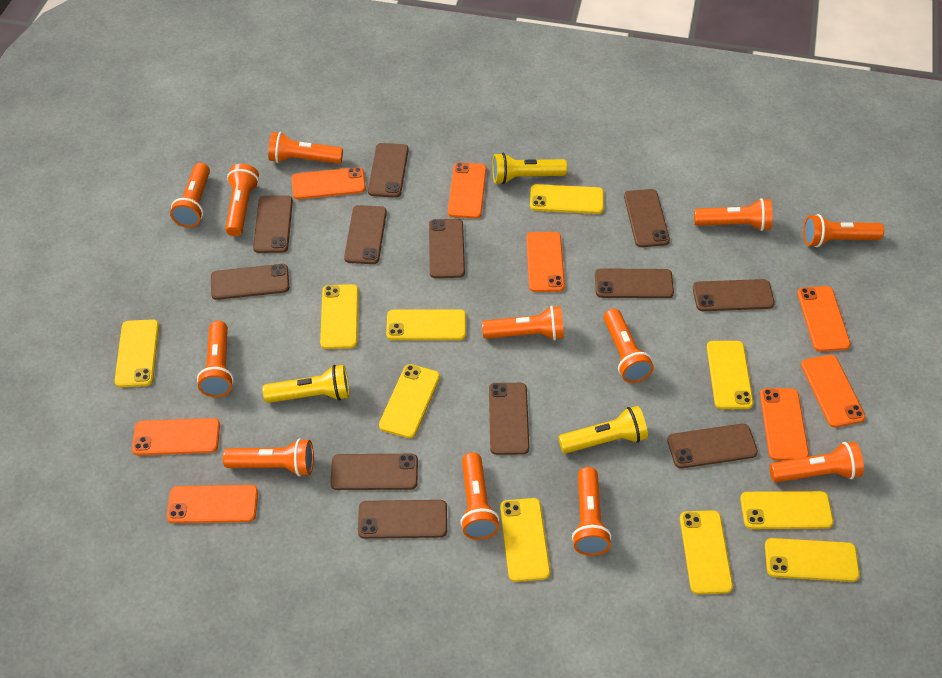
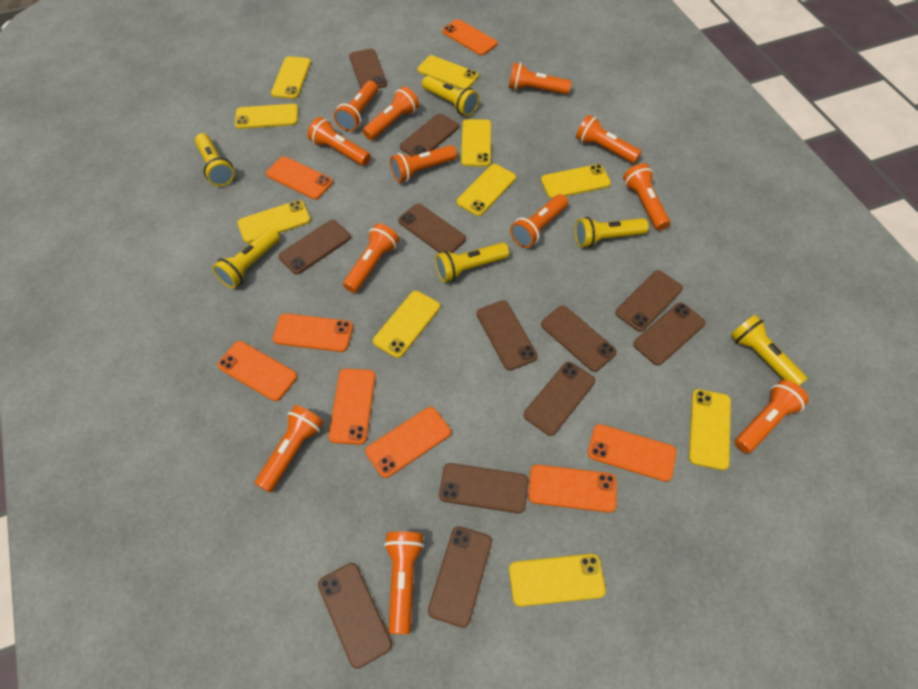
yellow flashlight: 3 -> 6

